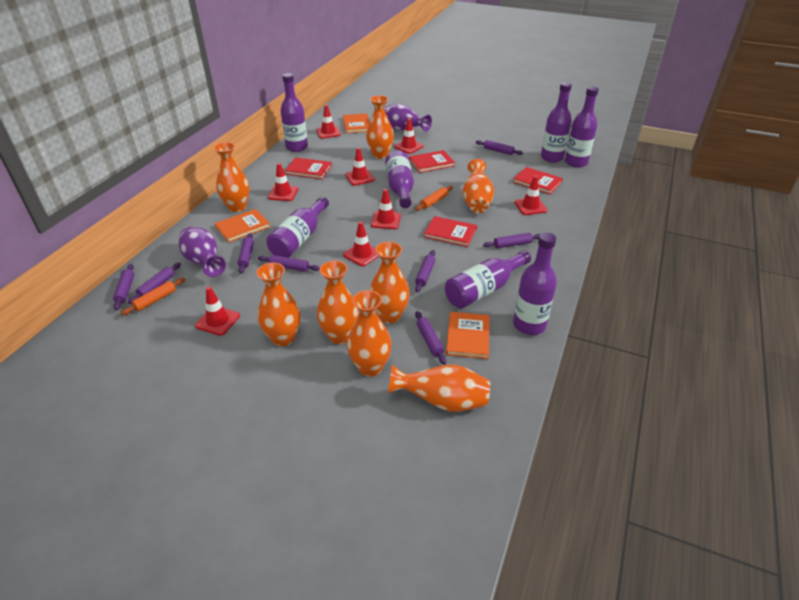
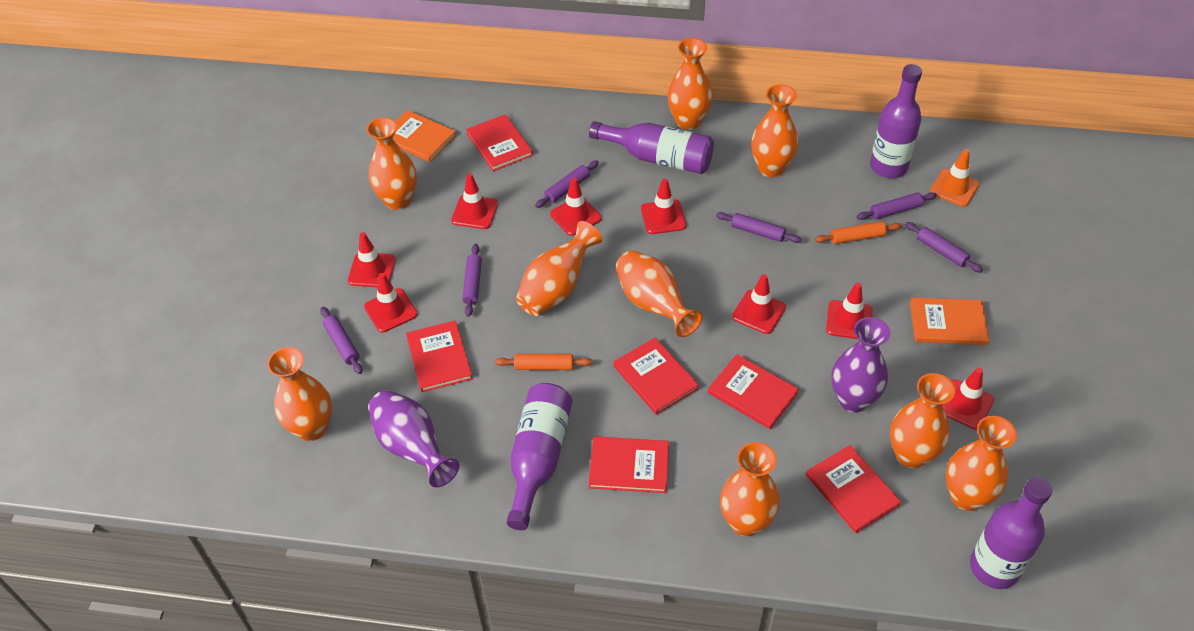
orange book: 3 -> 2
orange traffic cone: 0 -> 1
orange vase: 8 -> 9
purple bottle: 7 -> 4
purple rolling pin: 8 -> 6
red book: 4 -> 6

